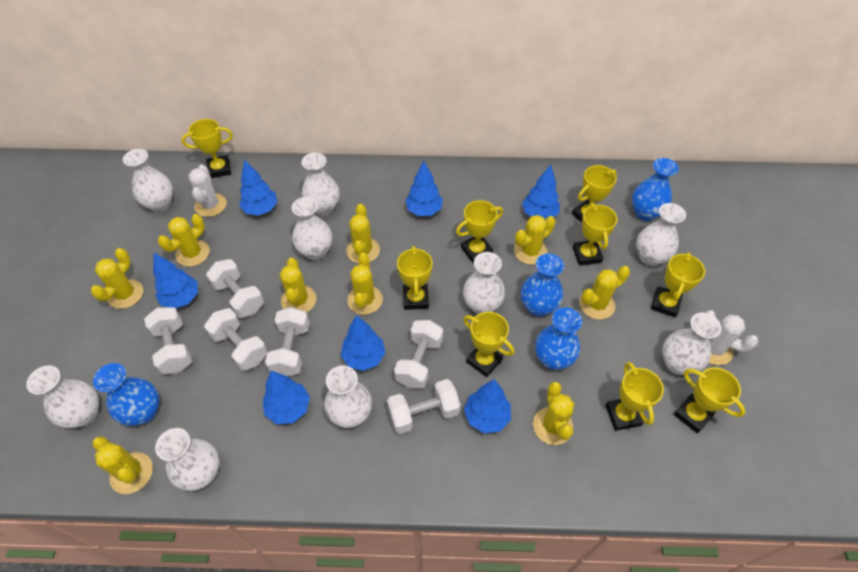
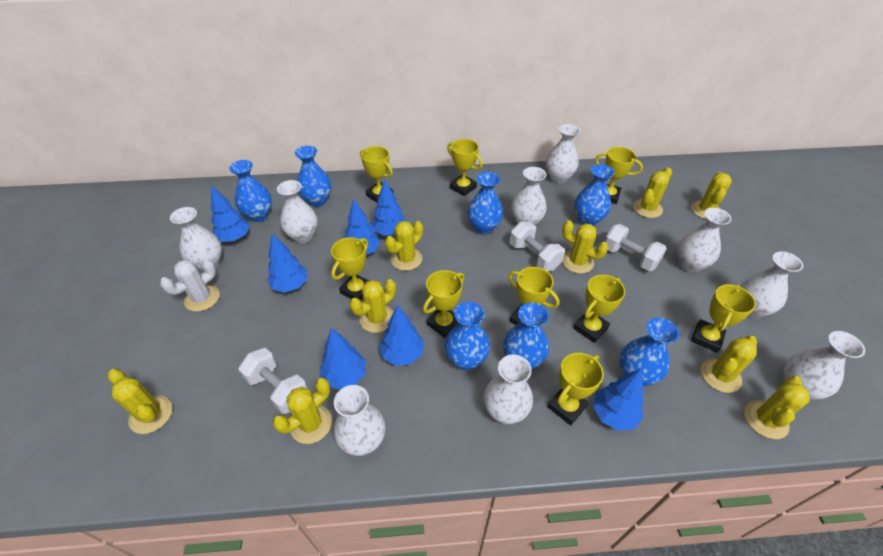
blue vase: 4 -> 7
white cactus: 2 -> 1
white dumbbell: 6 -> 3

